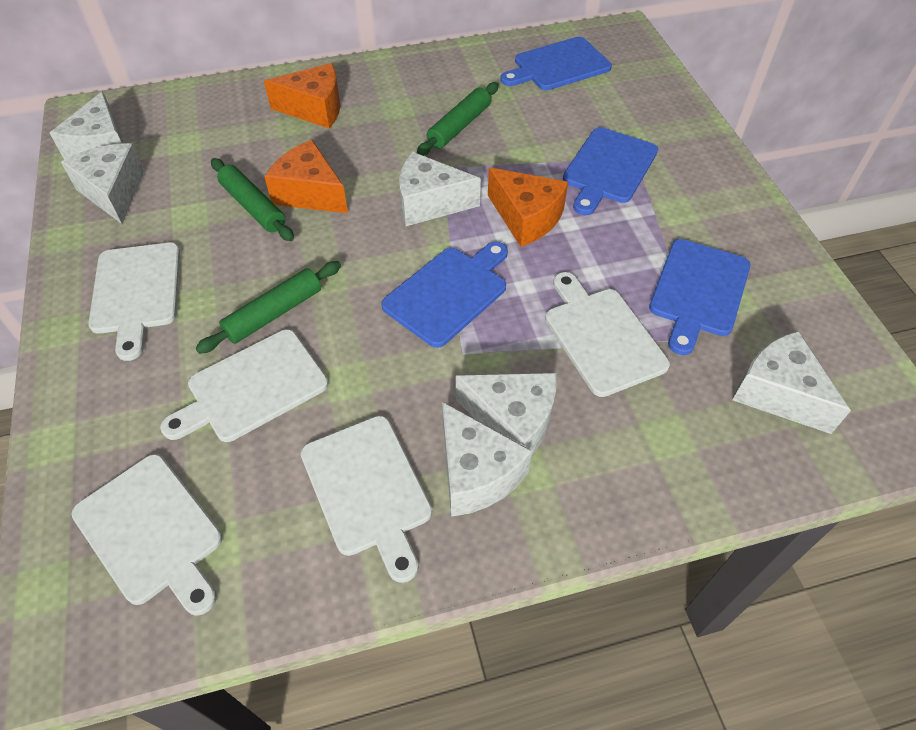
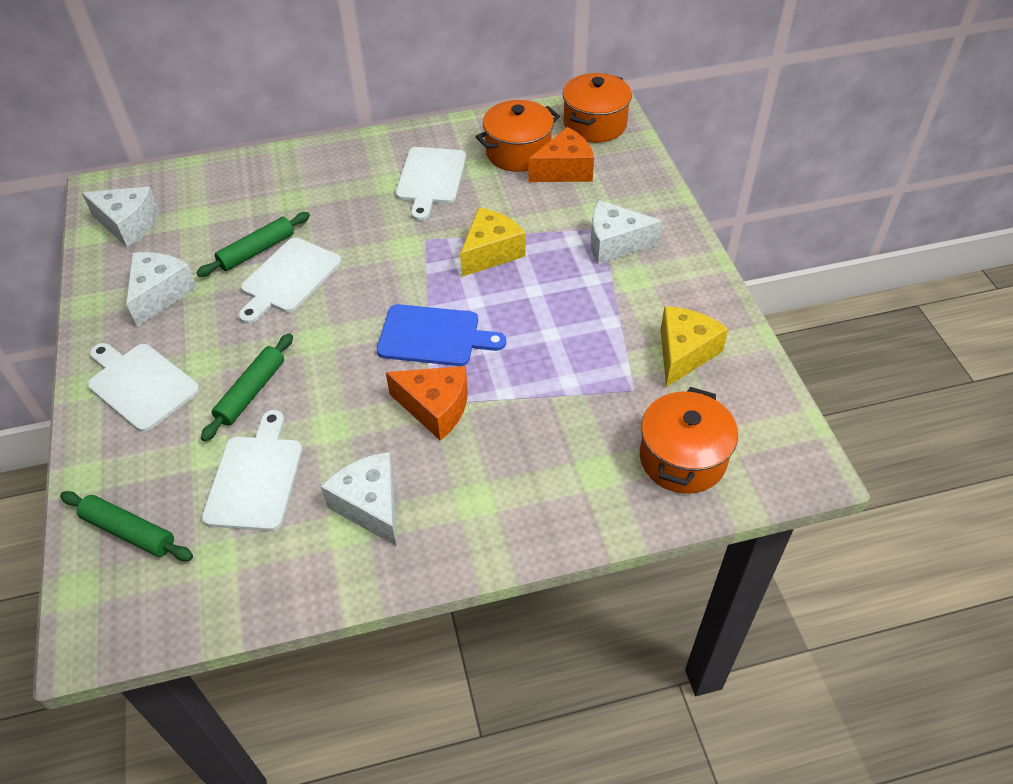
blue cutting board: 4 -> 1
orange cheese: 3 -> 2
orange pot: 0 -> 3
white cheese: 6 -> 4
white cutting board: 5 -> 4
yellow cheese: 0 -> 2

